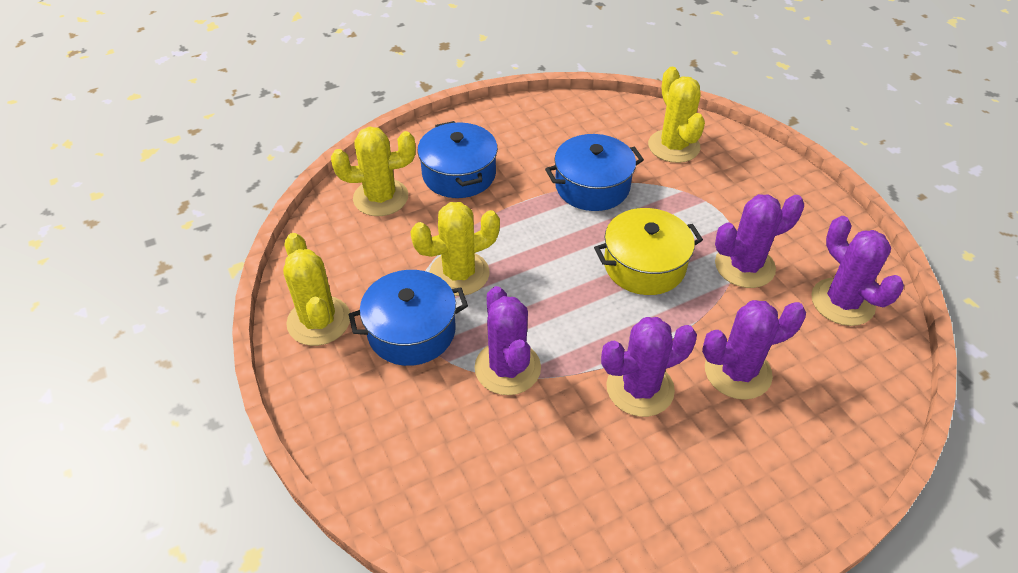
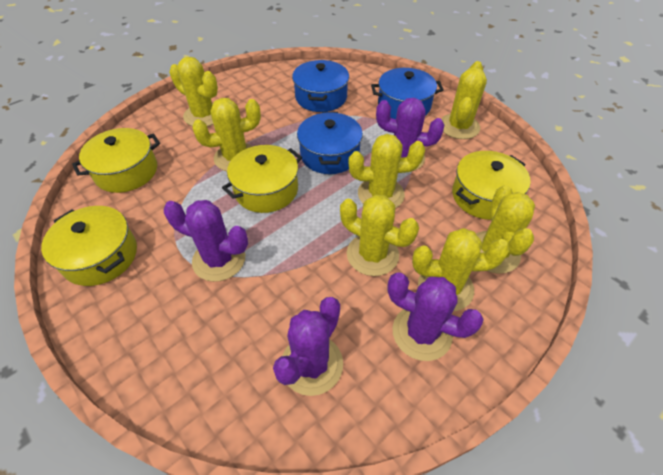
purple cactus: 5 -> 4
yellow cactus: 4 -> 7
yellow pot: 1 -> 4

